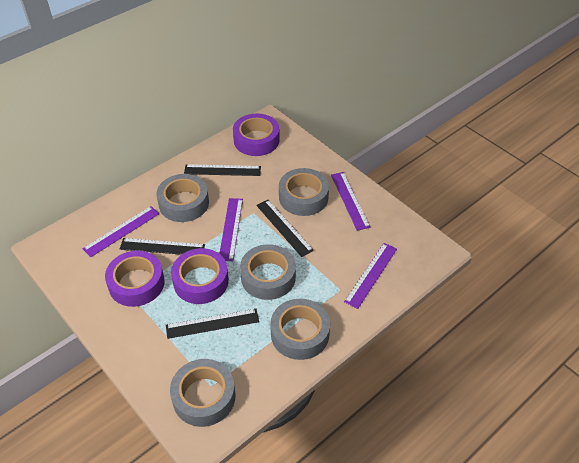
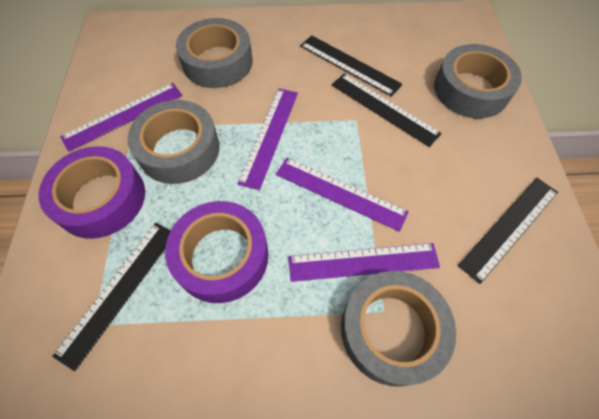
grey tape: 5 -> 4
purple tape: 3 -> 2

